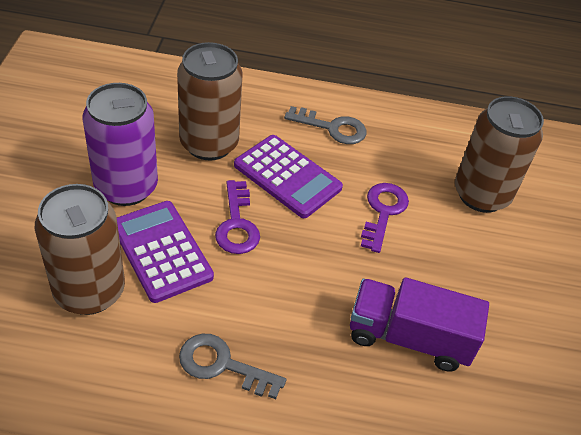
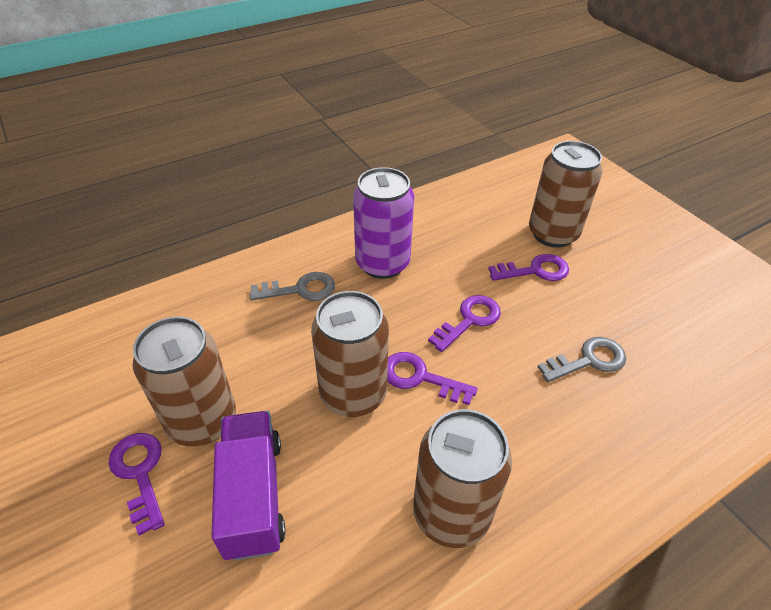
brown can: 3 -> 4
purple calculator: 2 -> 0
purple key: 2 -> 4

